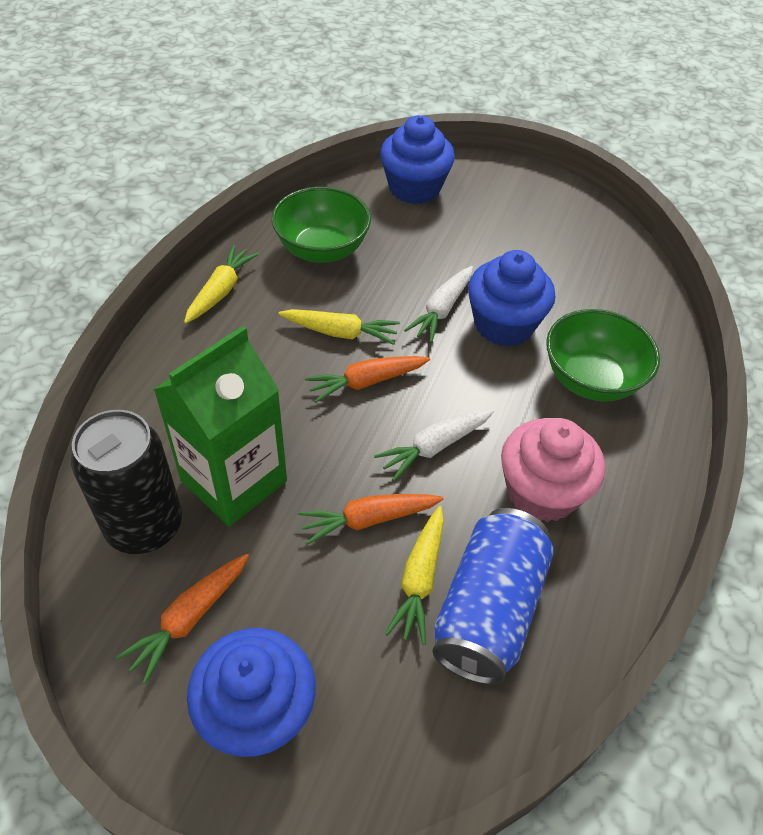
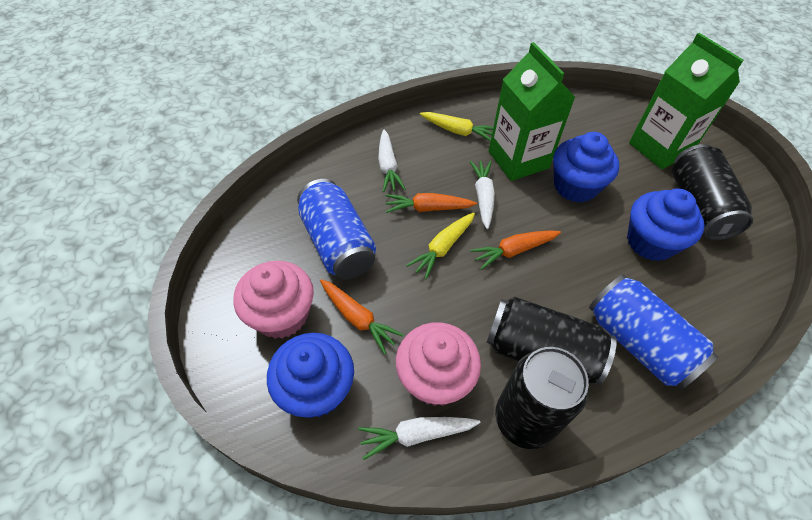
black can: 1 -> 3
blue can: 1 -> 2
green bowl: 2 -> 0
green carton: 1 -> 2
pink cupcake: 1 -> 2
white carrot: 2 -> 3
yellow carrot: 3 -> 2

